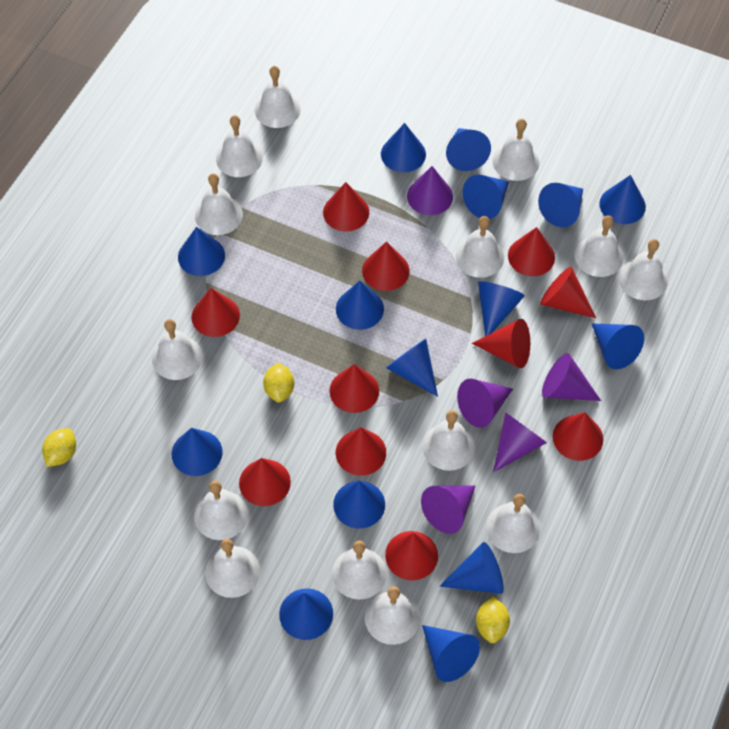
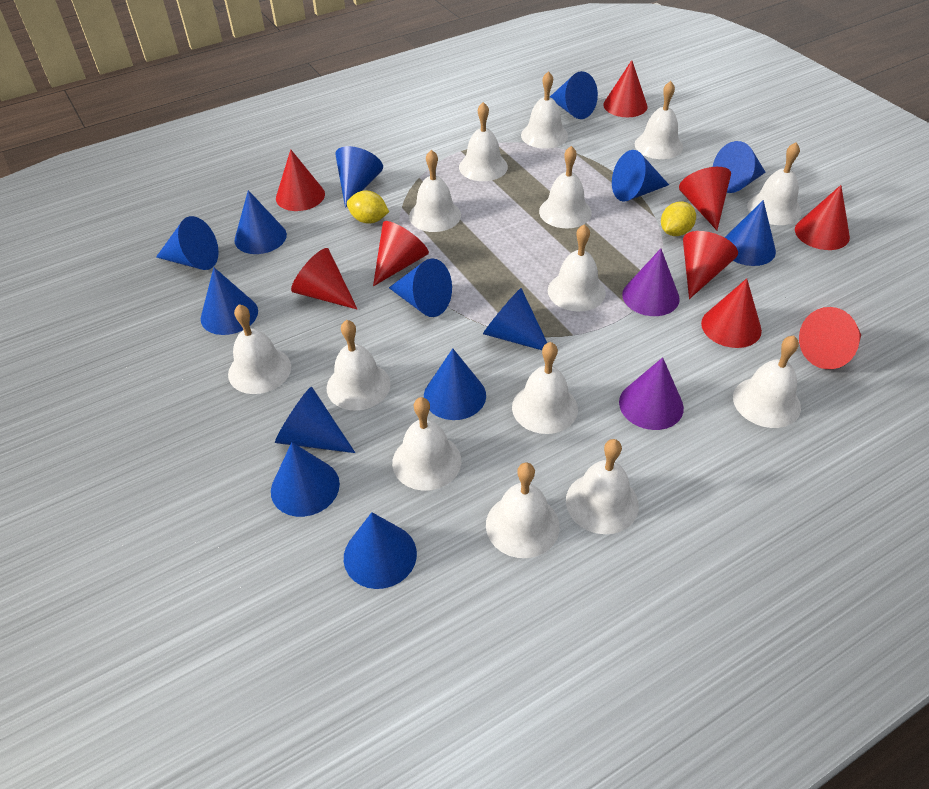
blue cone: 15 -> 14
purple cone: 5 -> 2
red cone: 11 -> 9
yellow lemon: 3 -> 2

